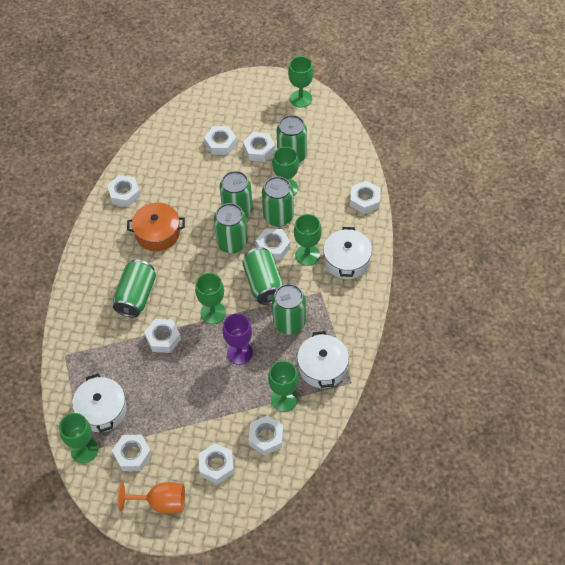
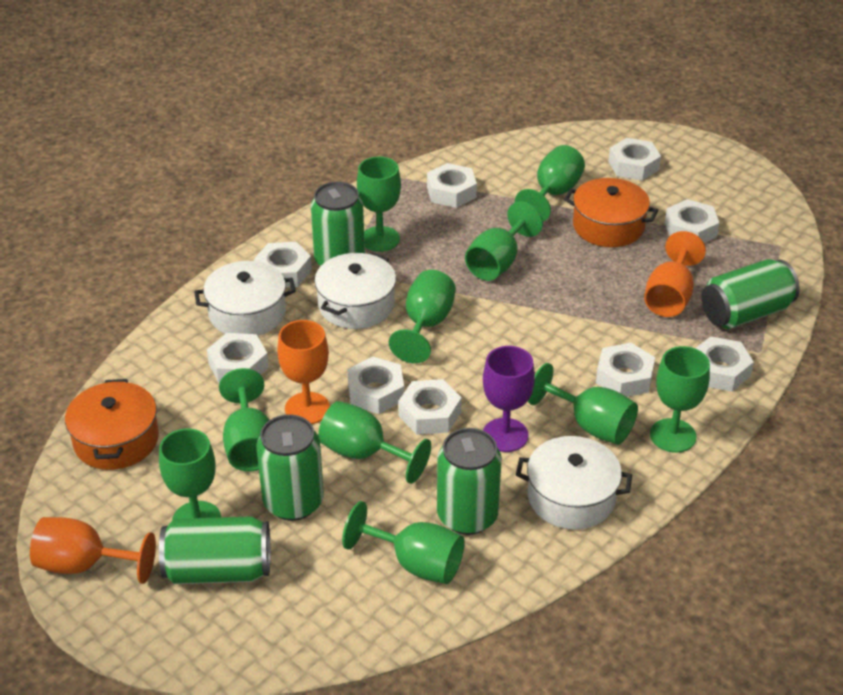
green can: 7 -> 5
green goblet: 6 -> 10
orange goblet: 1 -> 3
orange pot: 1 -> 2

